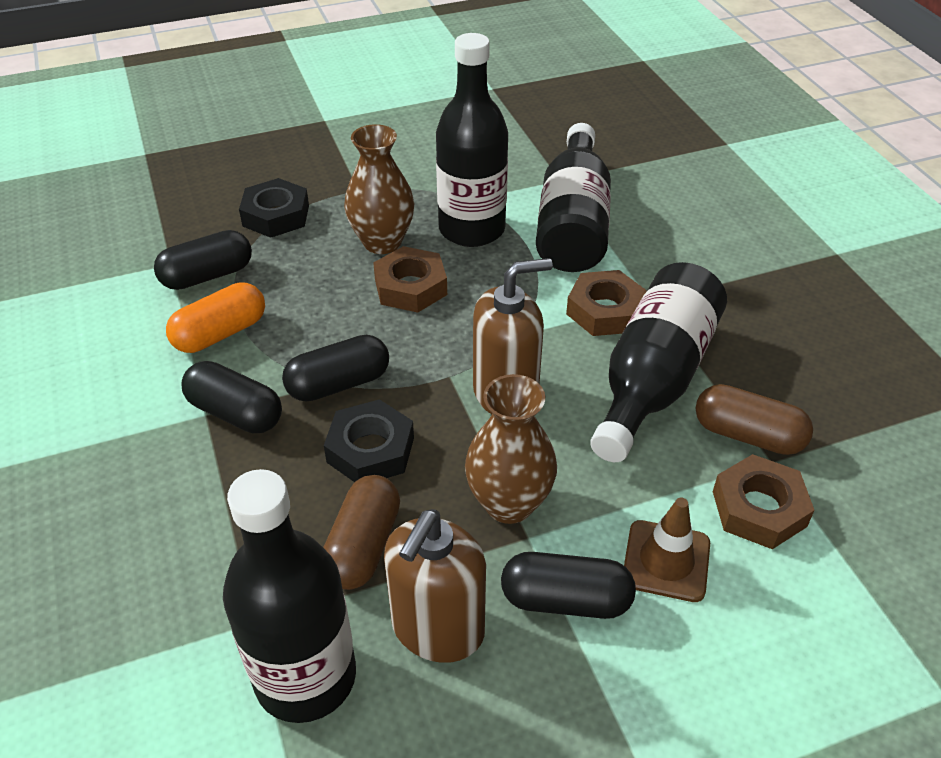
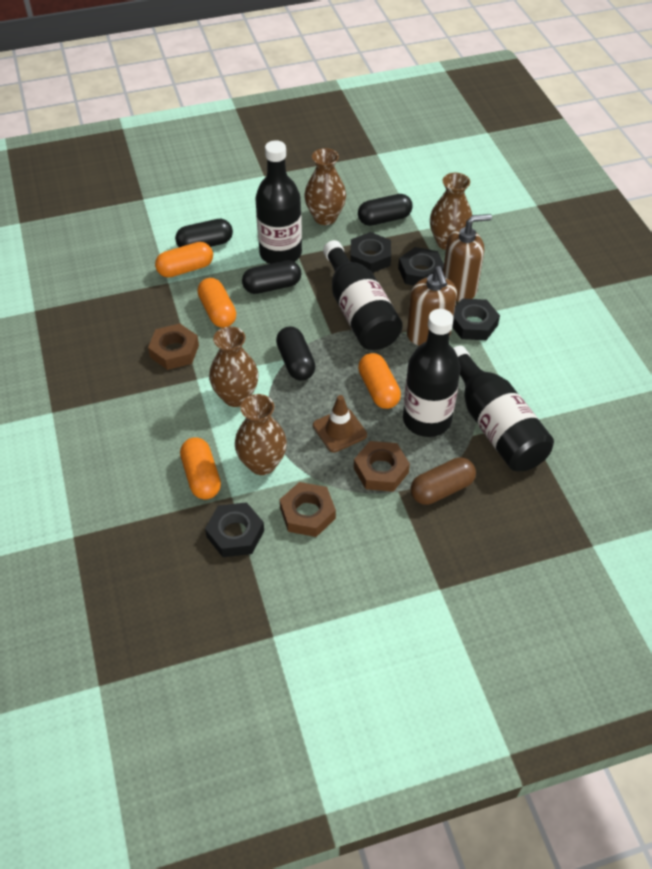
black nut: 2 -> 4
brown capsule: 2 -> 1
brown vase: 2 -> 4
orange capsule: 1 -> 4

